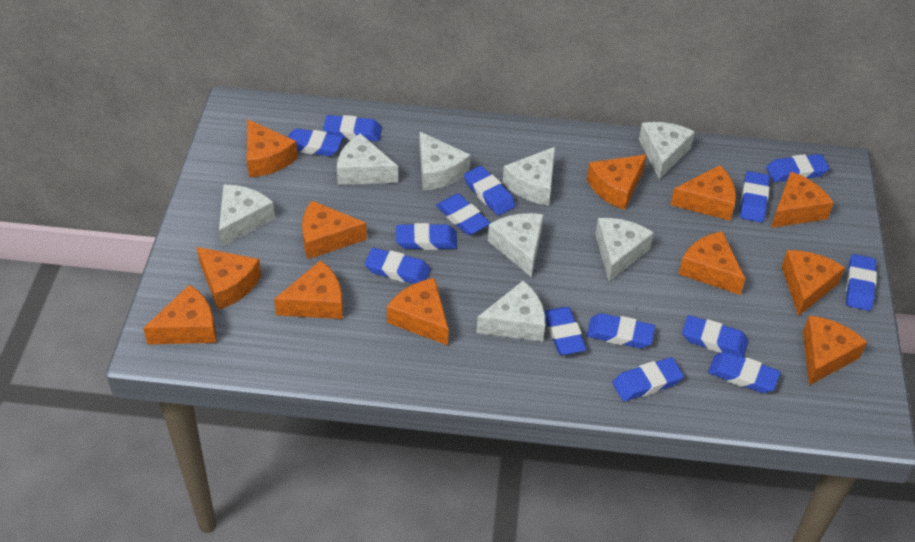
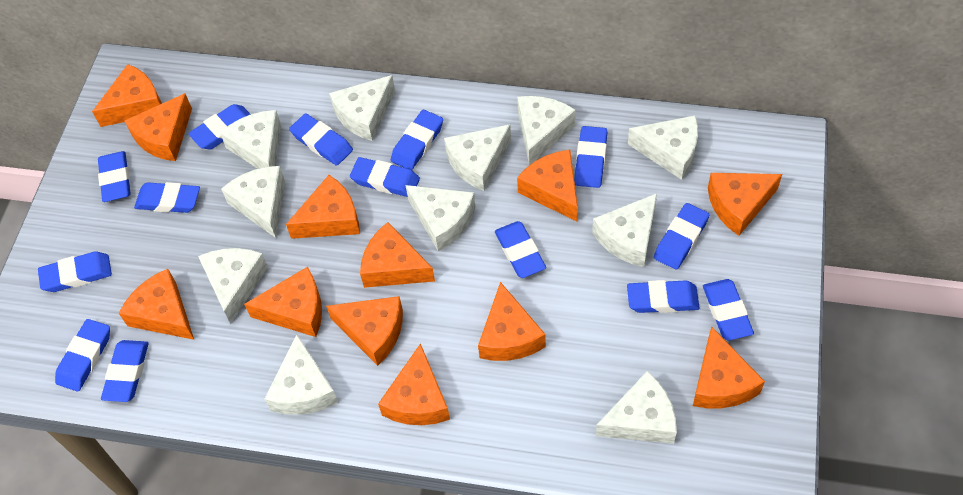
white cheese: 8 -> 11

